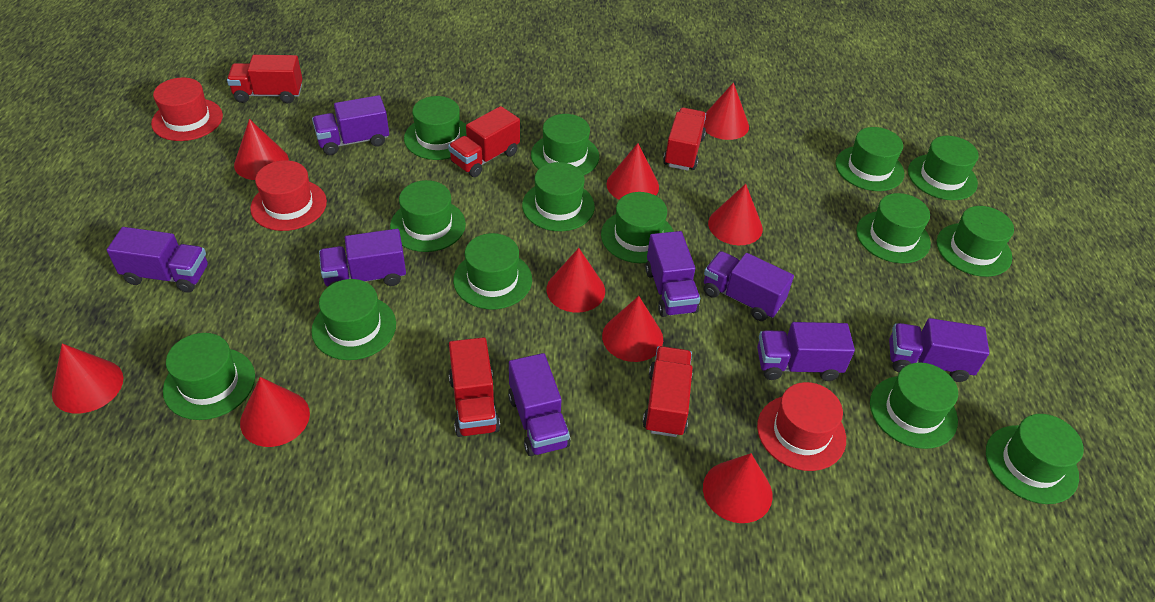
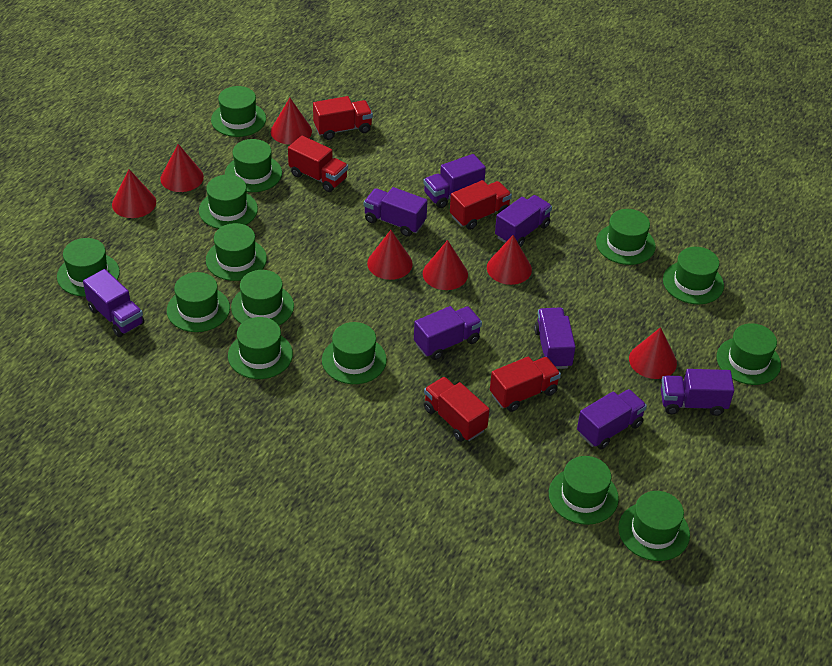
red cone: 9 -> 7
red hat: 3 -> 0

